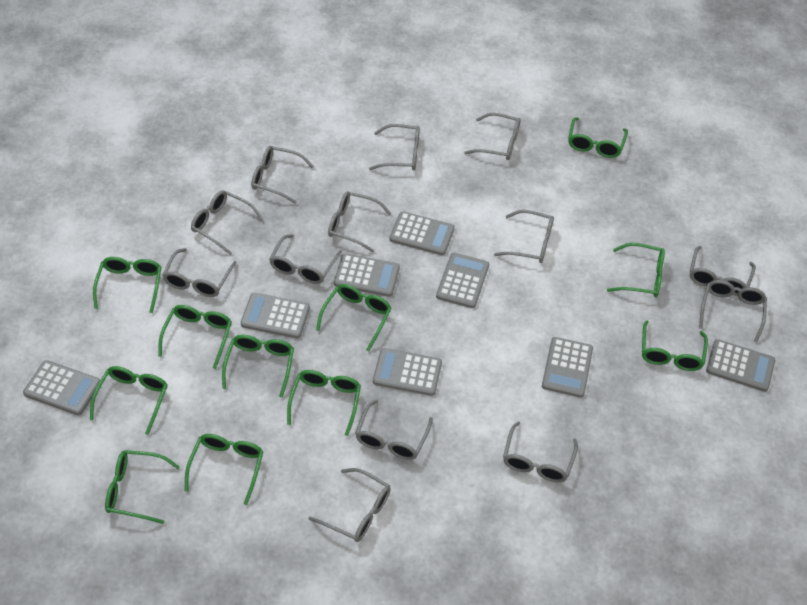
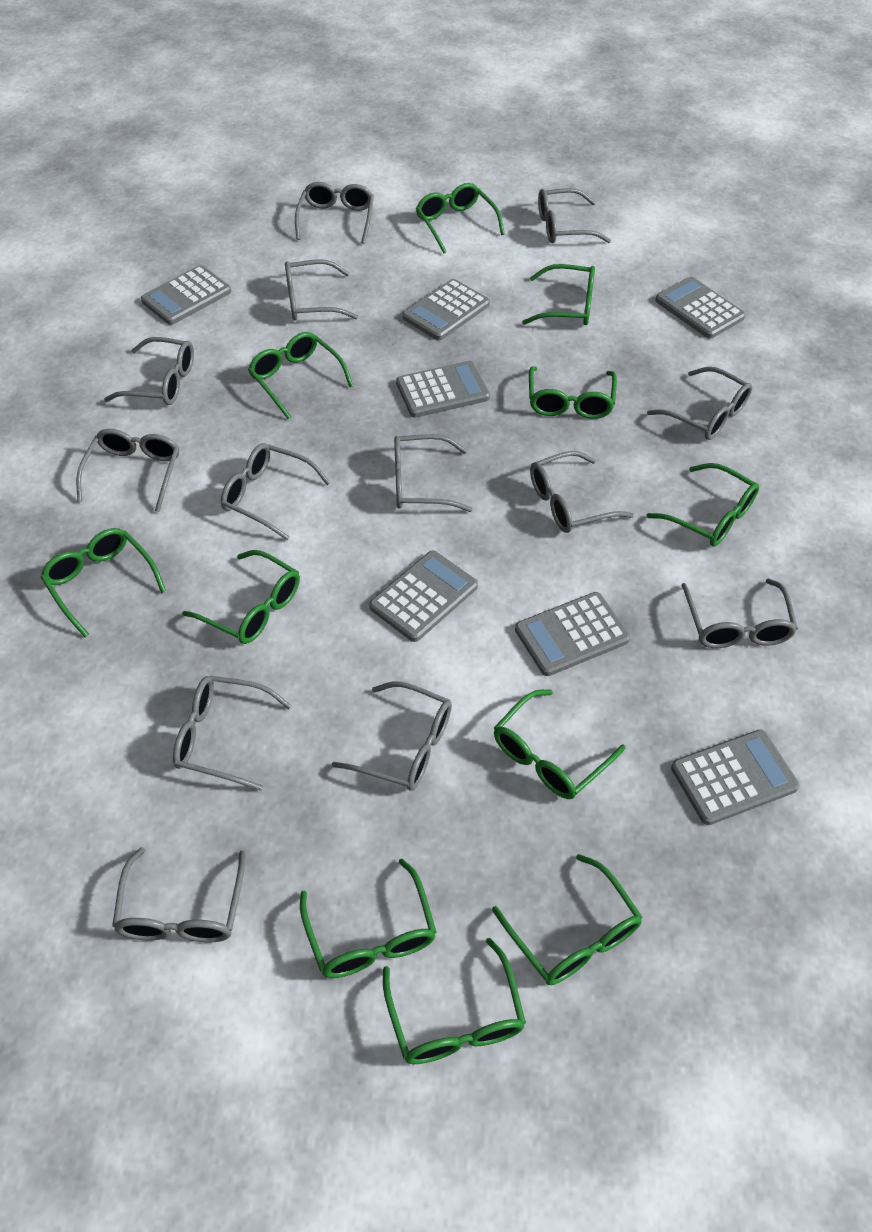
grey calculator: 8 -> 7

